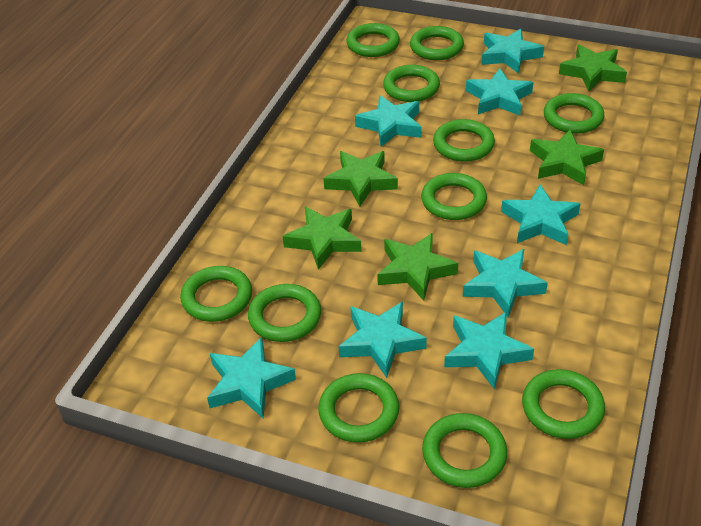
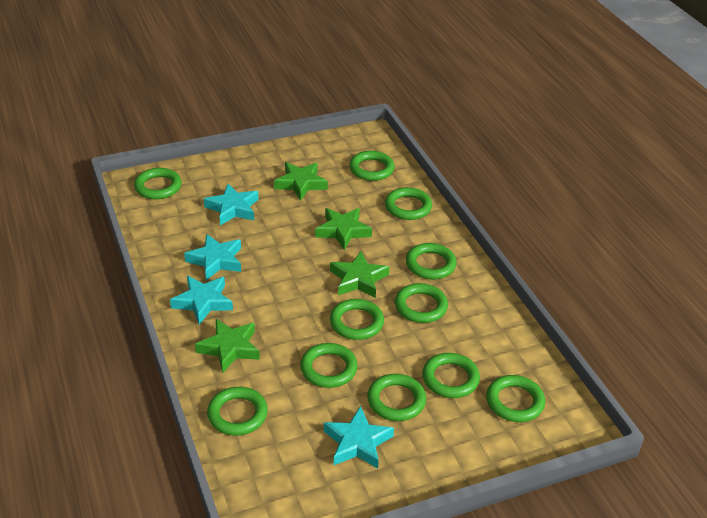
green star: 5 -> 4
turquoise star: 8 -> 4

